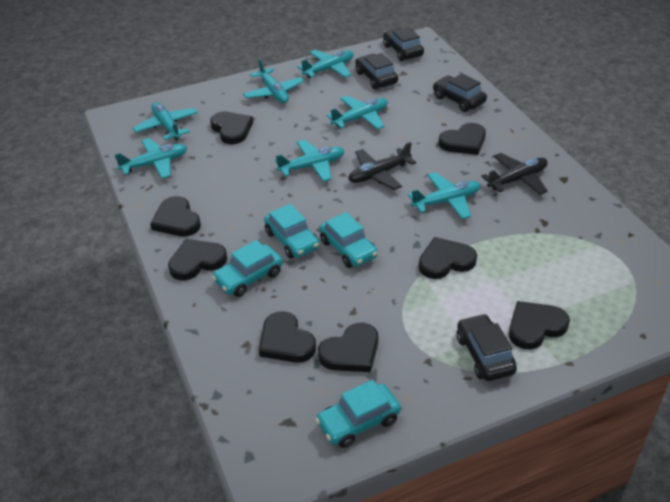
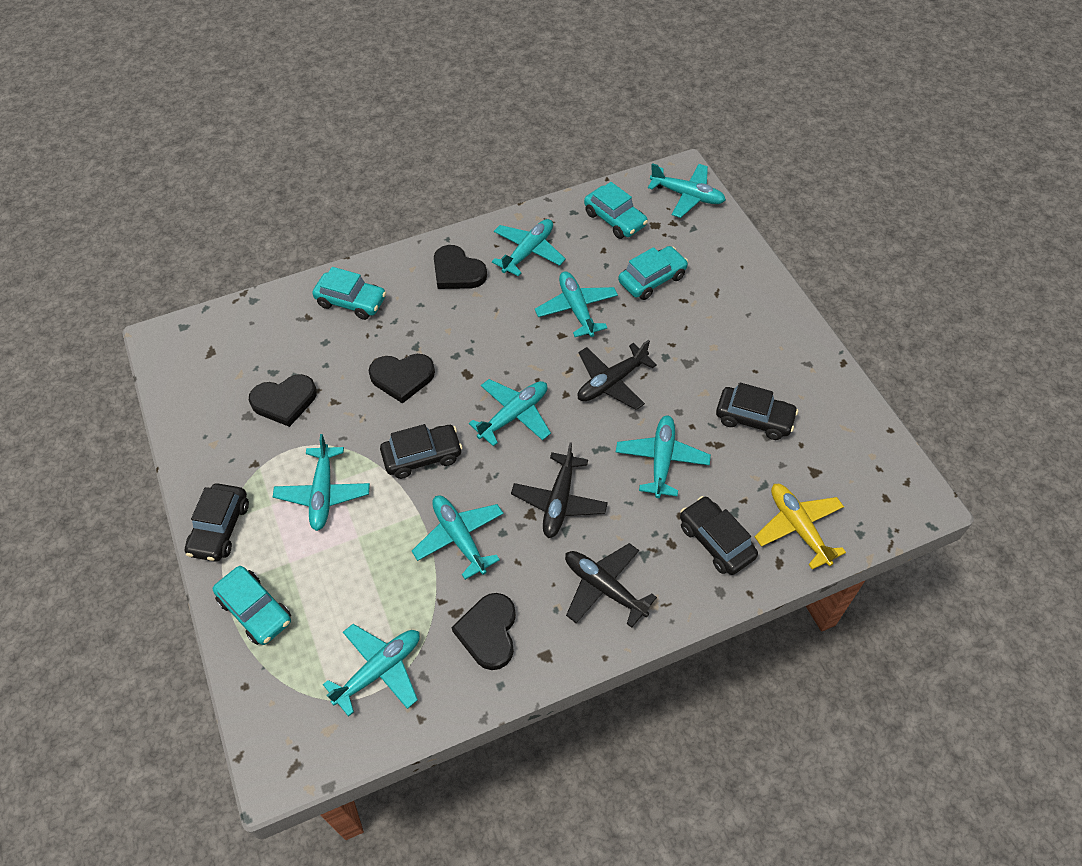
black heart: 8 -> 4
black plane: 2 -> 3
turquoise plane: 7 -> 8
yellow plane: 0 -> 1

